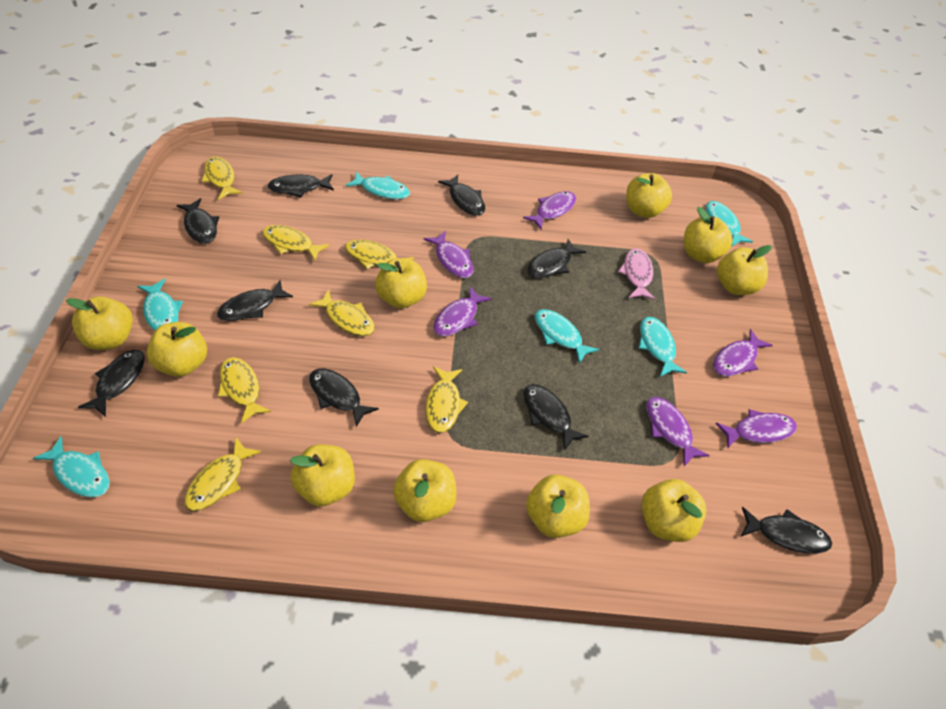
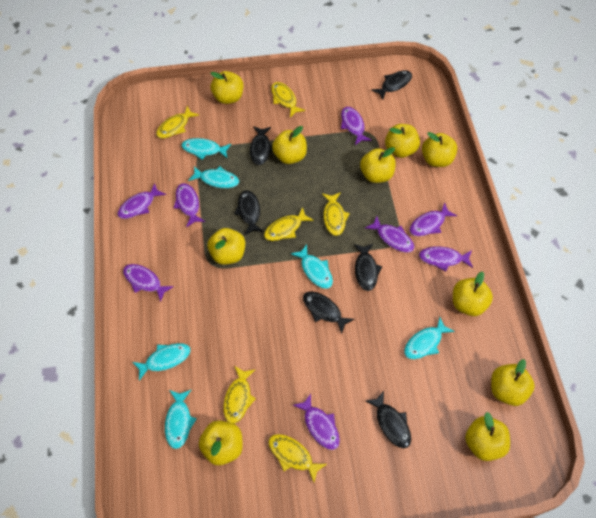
black fish: 9 -> 6
pink fish: 1 -> 0
purple fish: 6 -> 8
yellow fish: 7 -> 6

